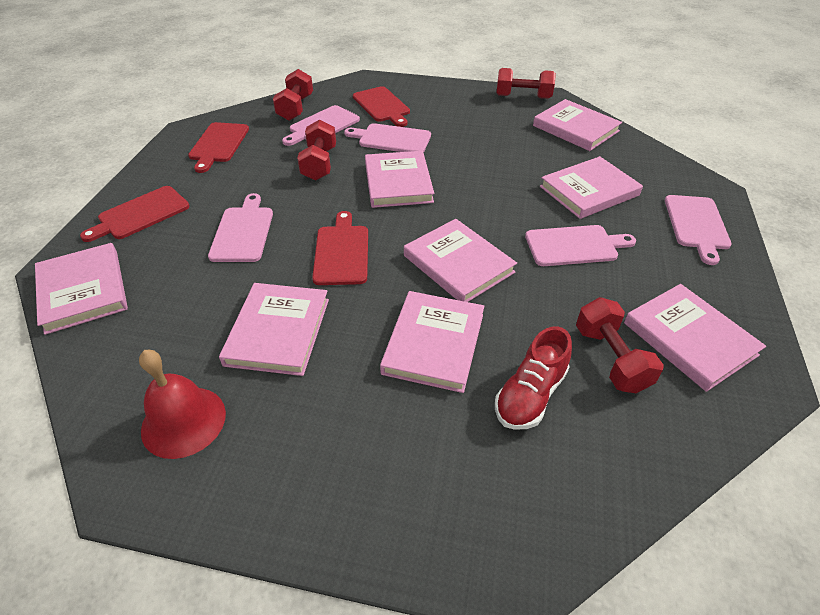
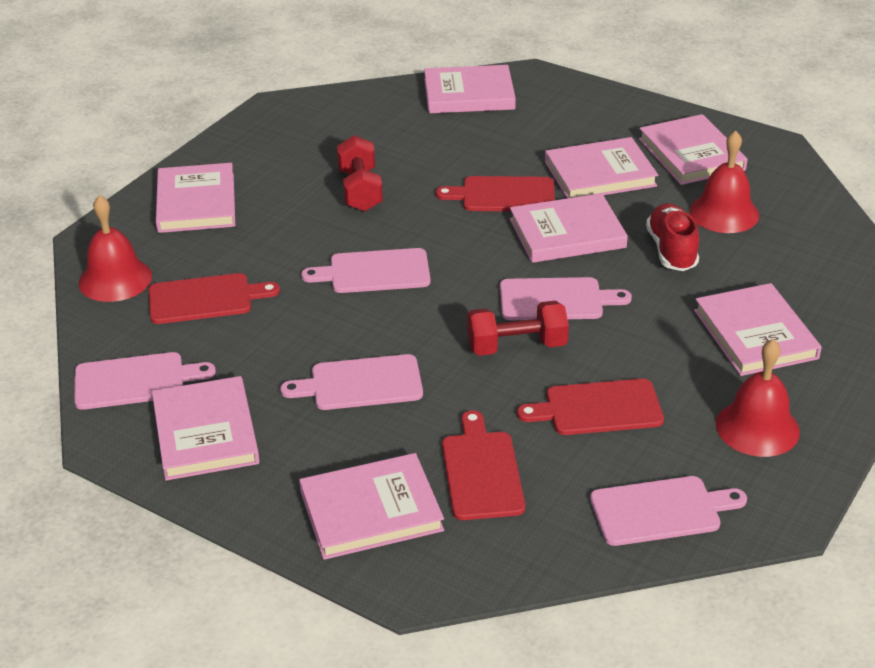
red bell: 1 -> 3
red dumbbell: 4 -> 2

